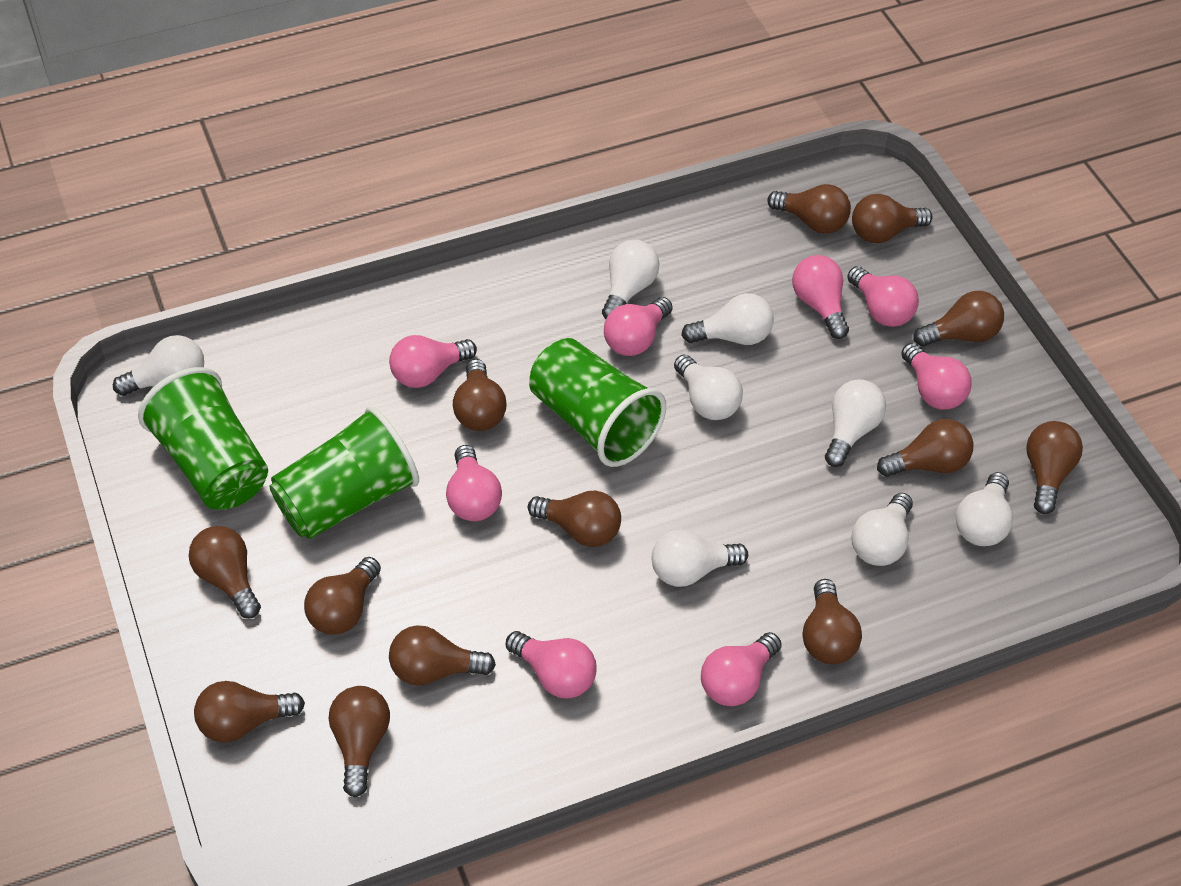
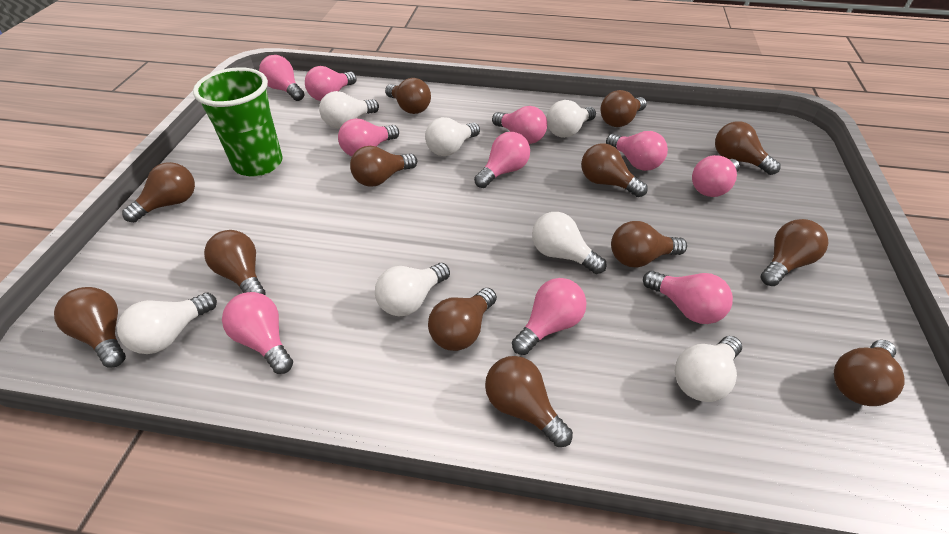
green cup: 3 -> 1
pink light bulb: 8 -> 10
white light bulb: 8 -> 7

